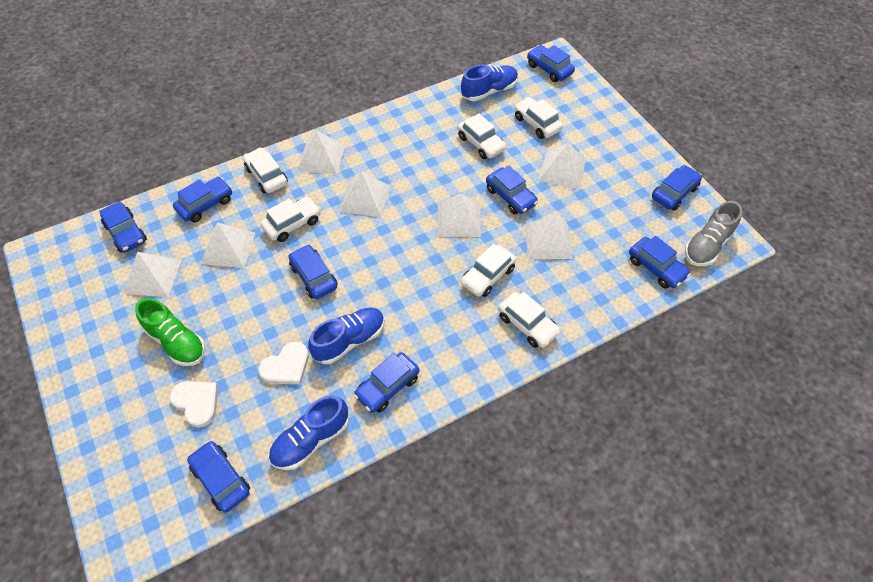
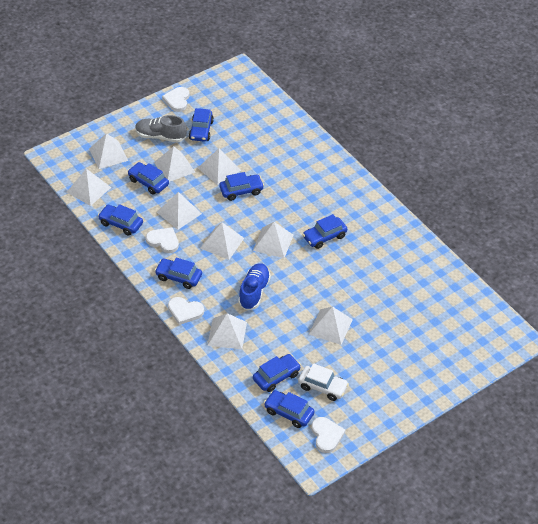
blue car: 9 -> 8
blue shoe: 3 -> 1
green shoe: 1 -> 0
white car: 6 -> 1
white heart: 2 -> 4
white pyramid: 7 -> 9

